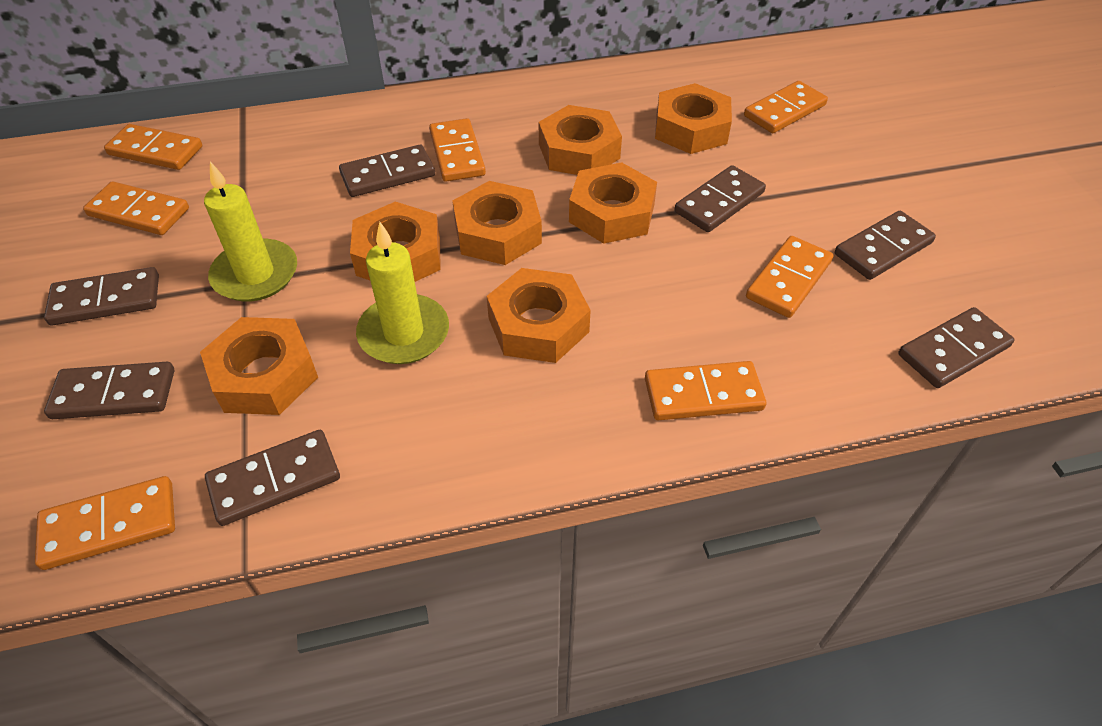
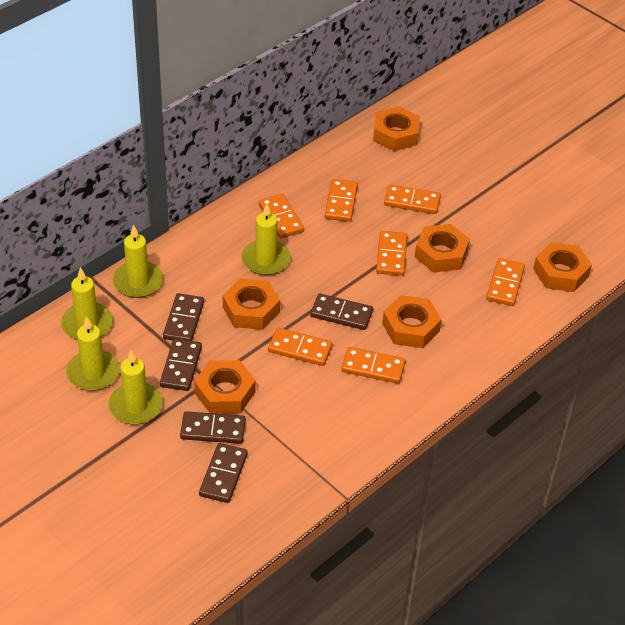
brown domino: 7 -> 5
orange nut: 7 -> 6
yellow candle: 2 -> 5

